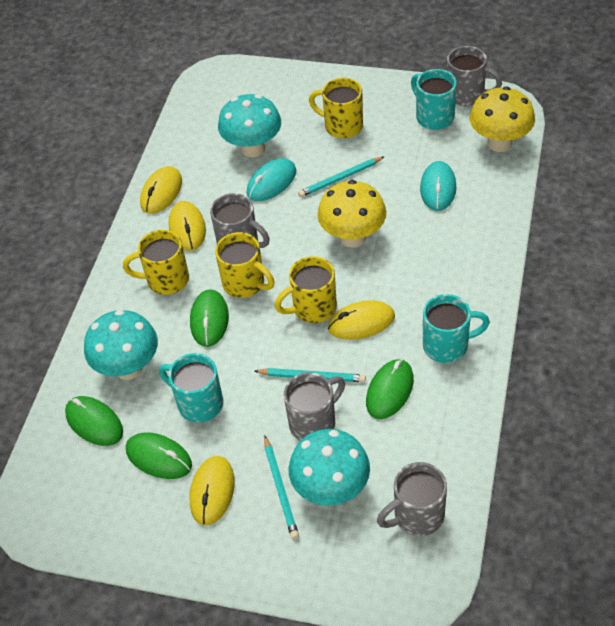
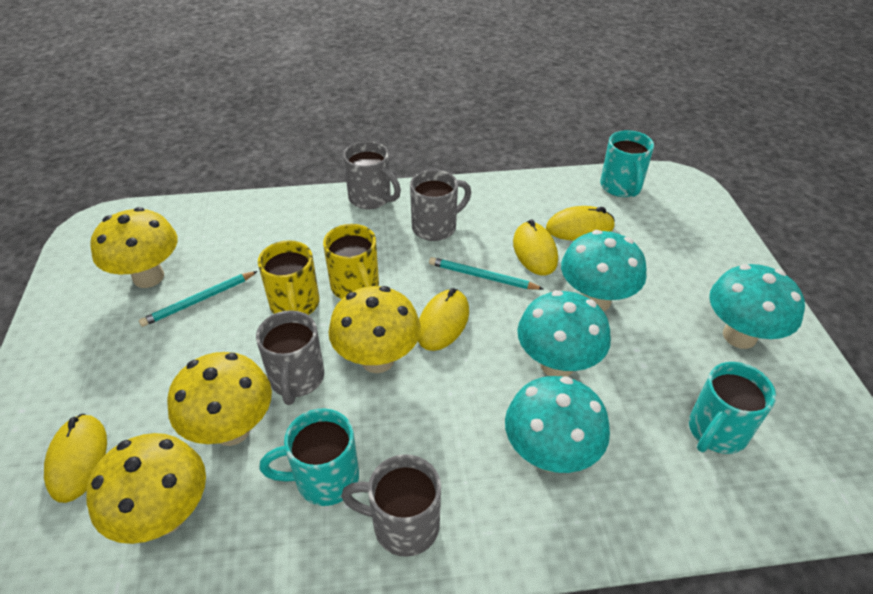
green mouse: 4 -> 0
turquoise mouse: 2 -> 0
turquoise mushroom: 3 -> 4
turquoise pencil: 3 -> 2
yellow mug: 4 -> 2
yellow mushroom: 2 -> 4

